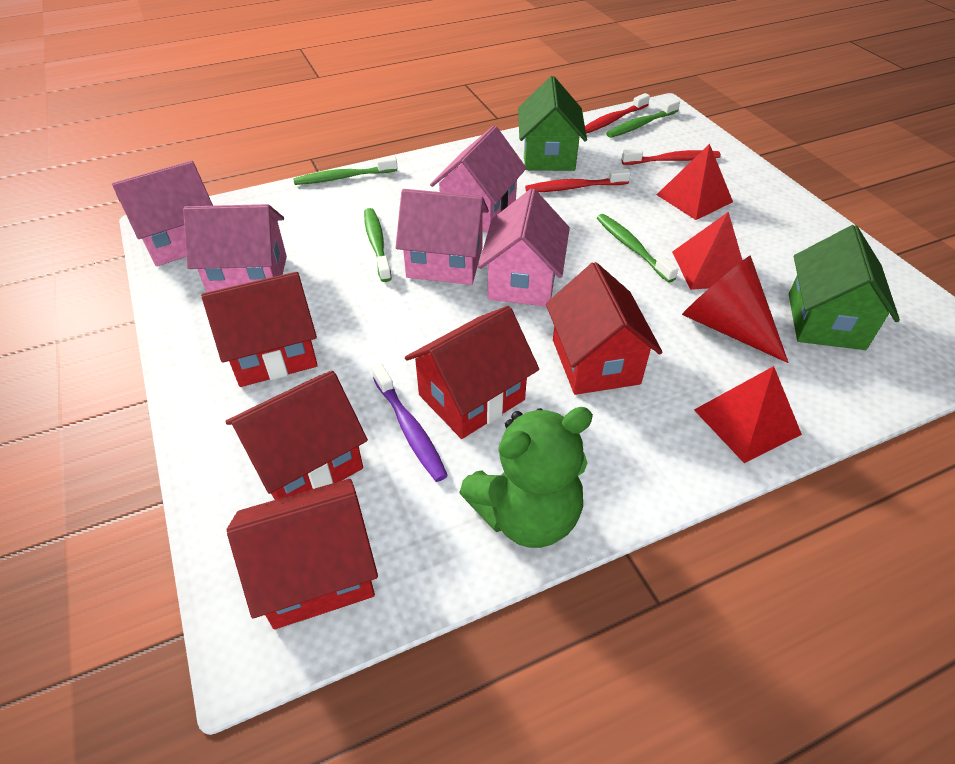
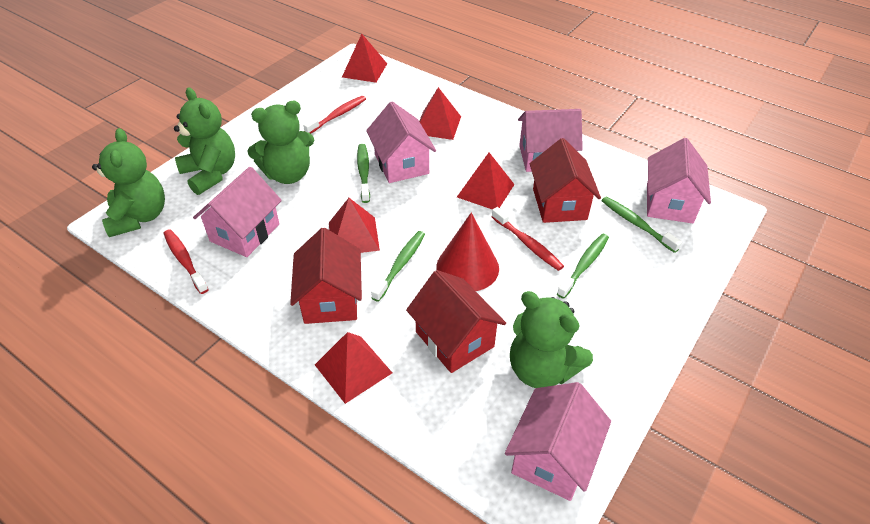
green house: 2 -> 0
green teddy bear: 1 -> 4
purple toothbrush: 1 -> 0
red house: 5 -> 3
red pyramid: 3 -> 5

